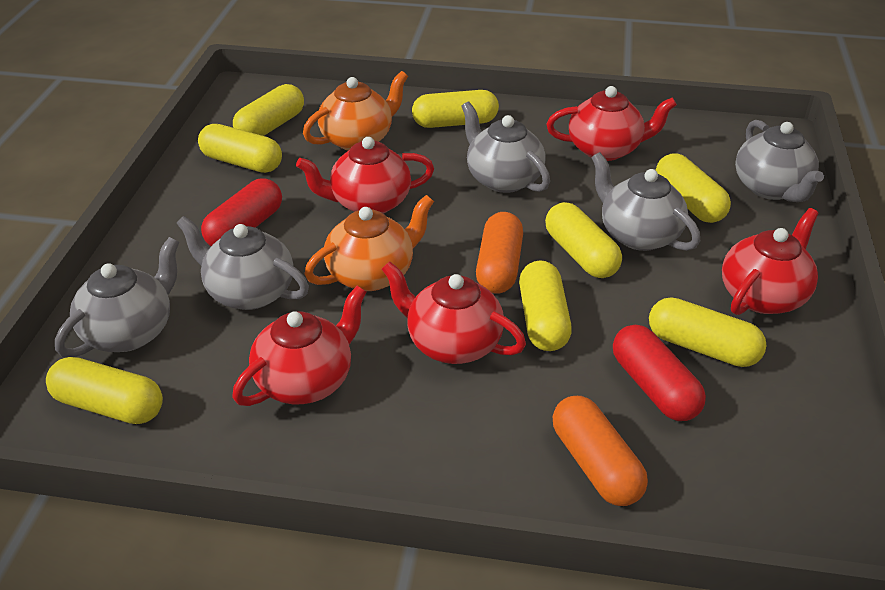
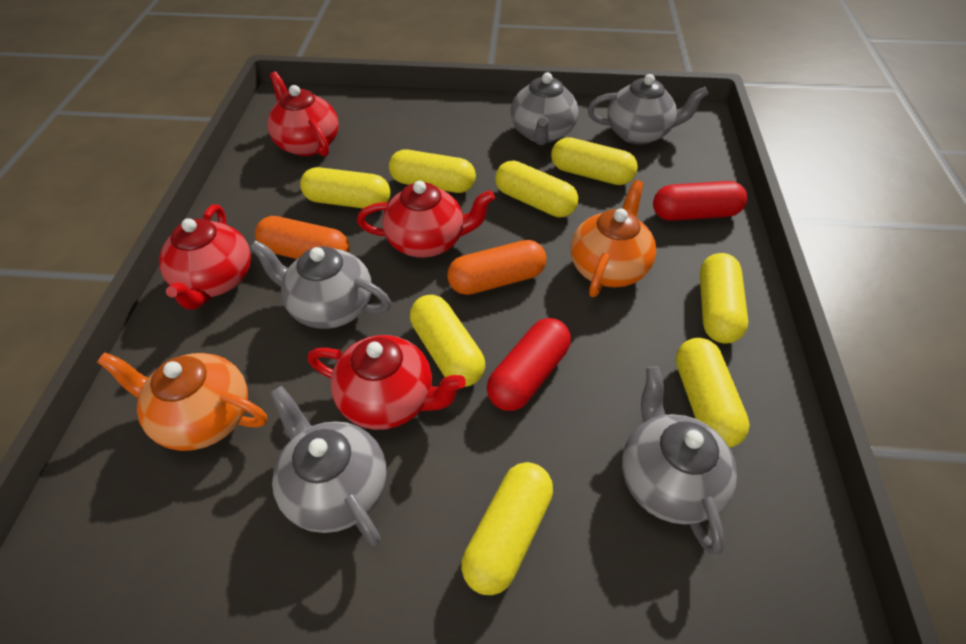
red teapot: 5 -> 4

